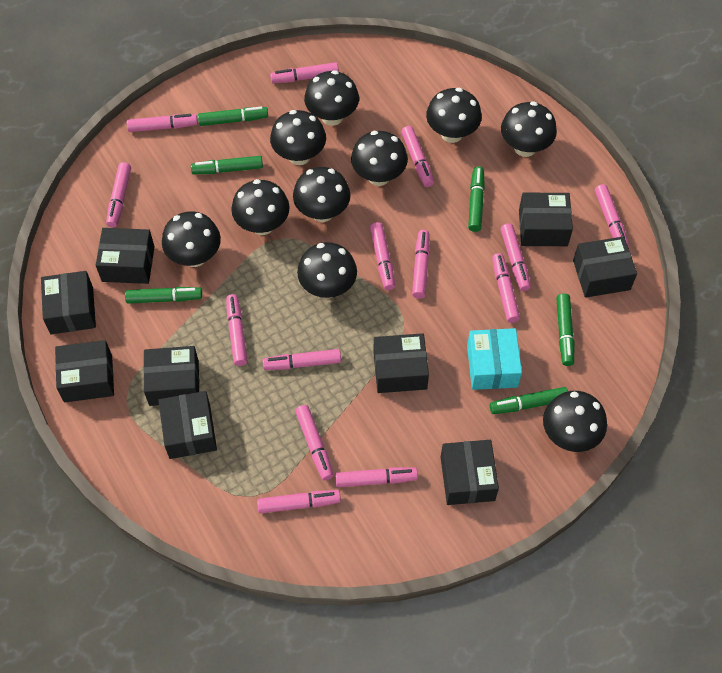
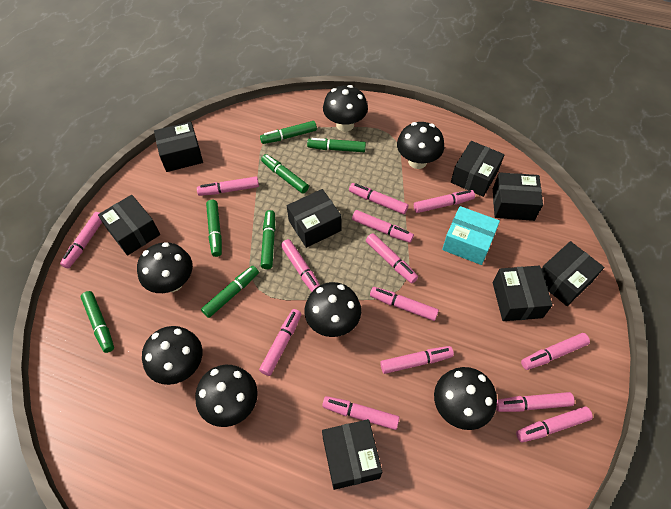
black box: 9 -> 8
black mushroom: 10 -> 7
green marker: 6 -> 7

